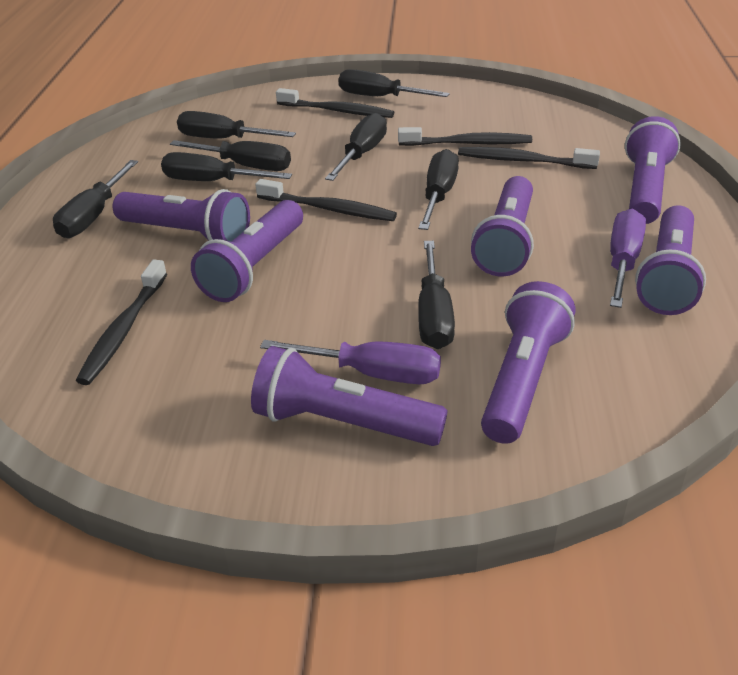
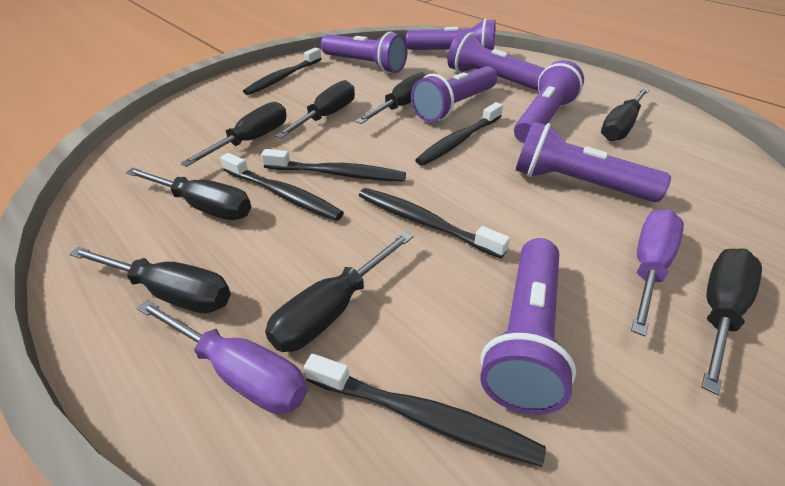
black toothbrush: 5 -> 6

